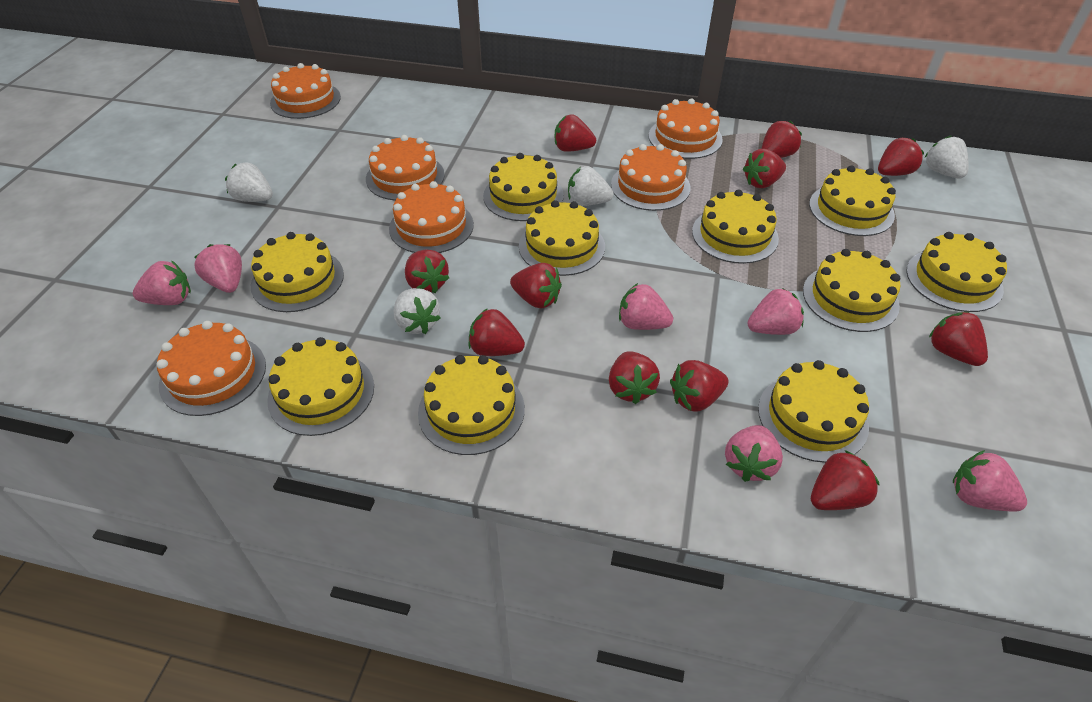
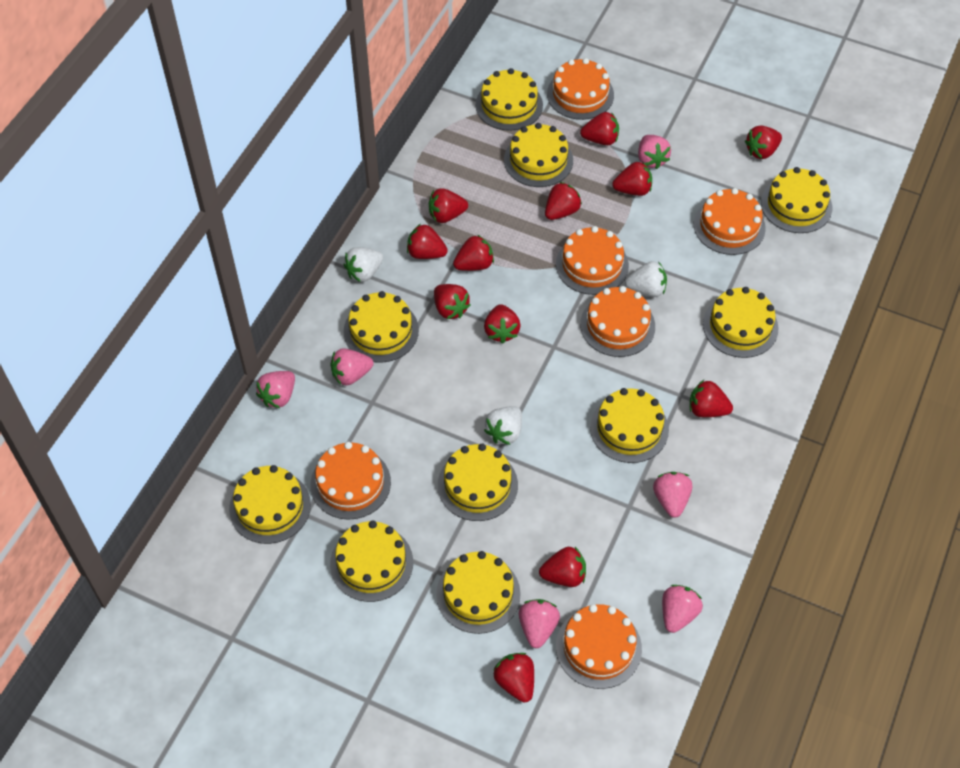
red strawberry: 11 -> 12
white strawberry: 4 -> 3

